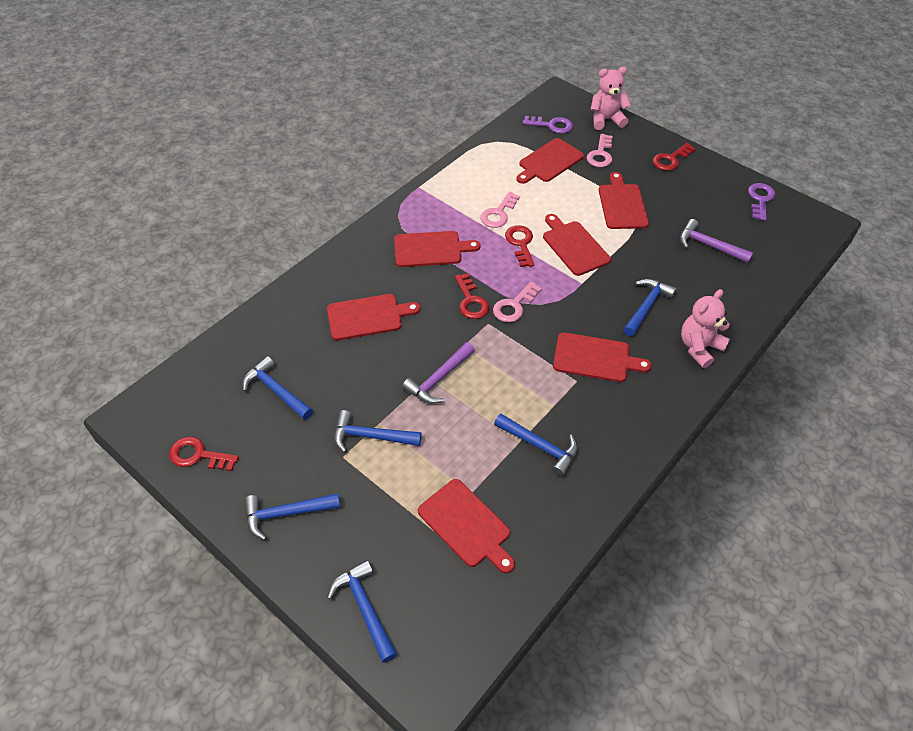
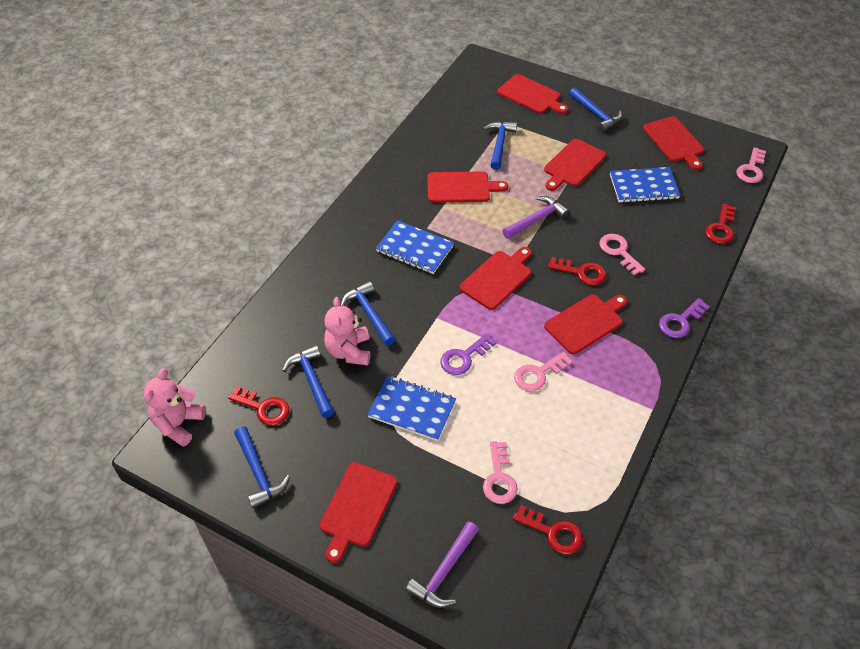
blue hammer: 6 -> 5
blue notebook: 0 -> 3
pink key: 3 -> 4

